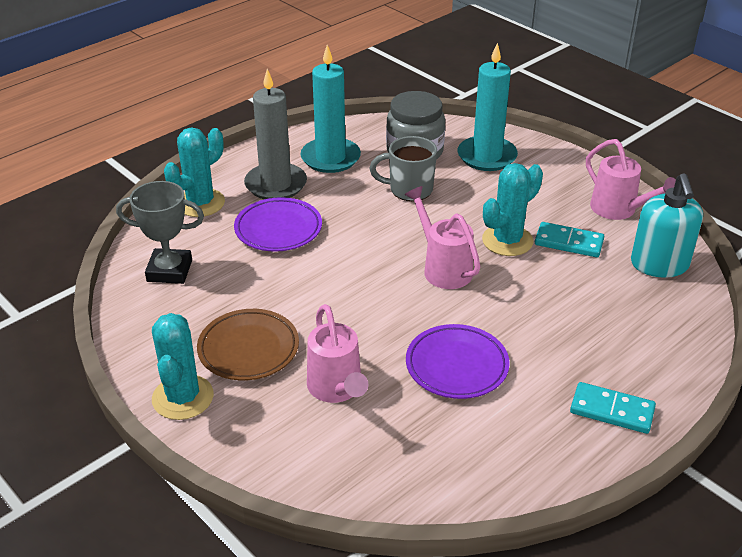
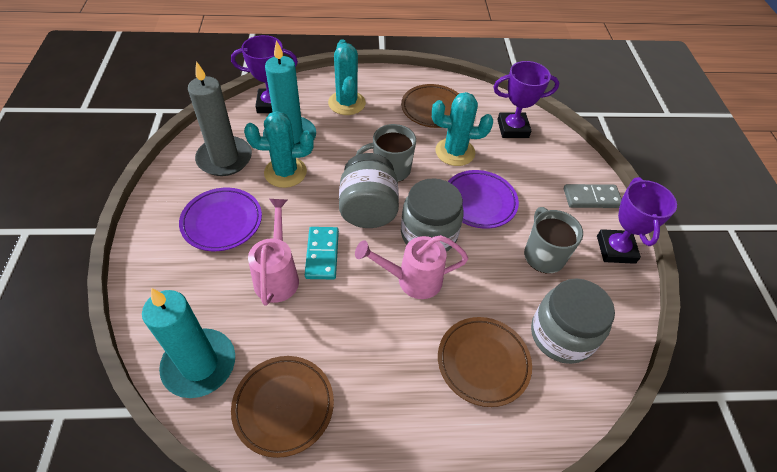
brown plate: 1 -> 3
grey domino: 0 -> 1
grey jar: 1 -> 3
grey mug: 1 -> 2
grey trophy: 1 -> 0
pink watering can: 3 -> 2
purple trophy: 0 -> 3
turquoise domino: 2 -> 1
turquoise soap dispenser: 1 -> 0

